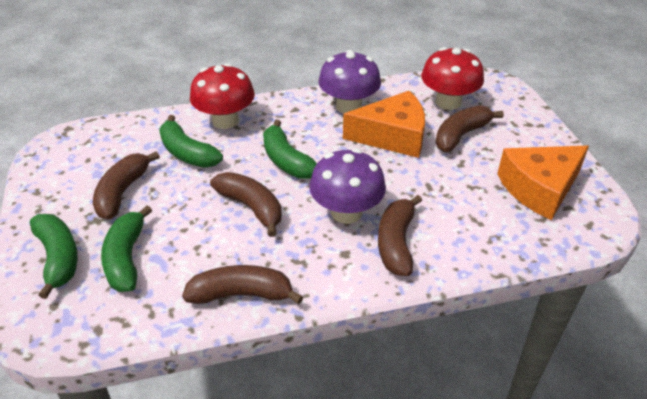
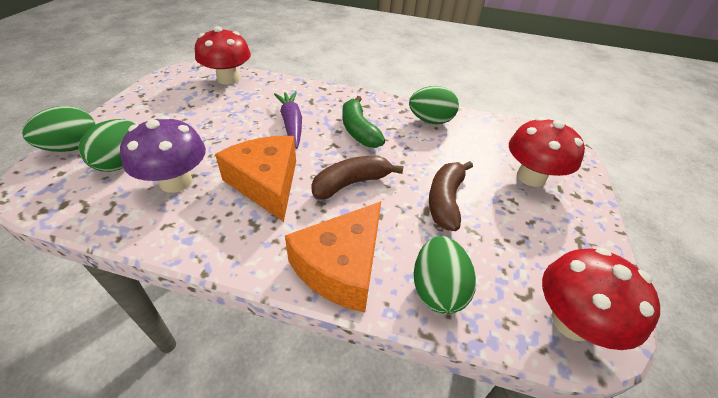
brown banana: 5 -> 2
green banana: 4 -> 1
green egg: 0 -> 4
purple carrot: 0 -> 1
purple mushroom: 2 -> 1
red mushroom: 2 -> 3

